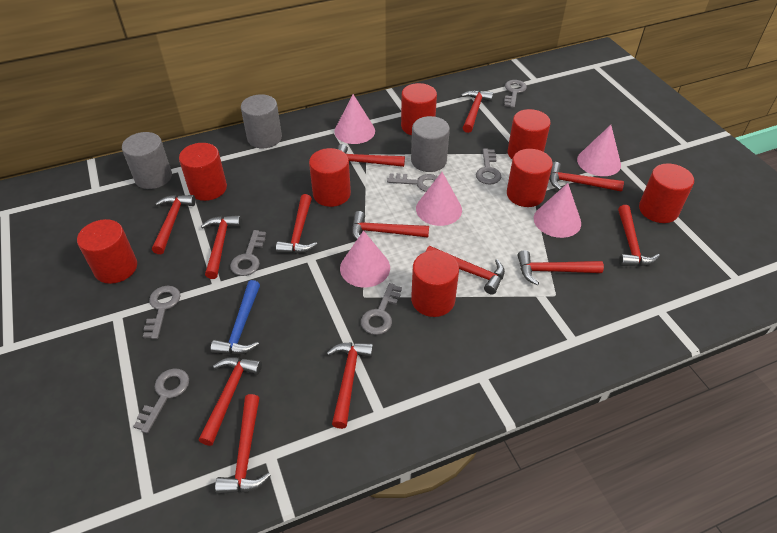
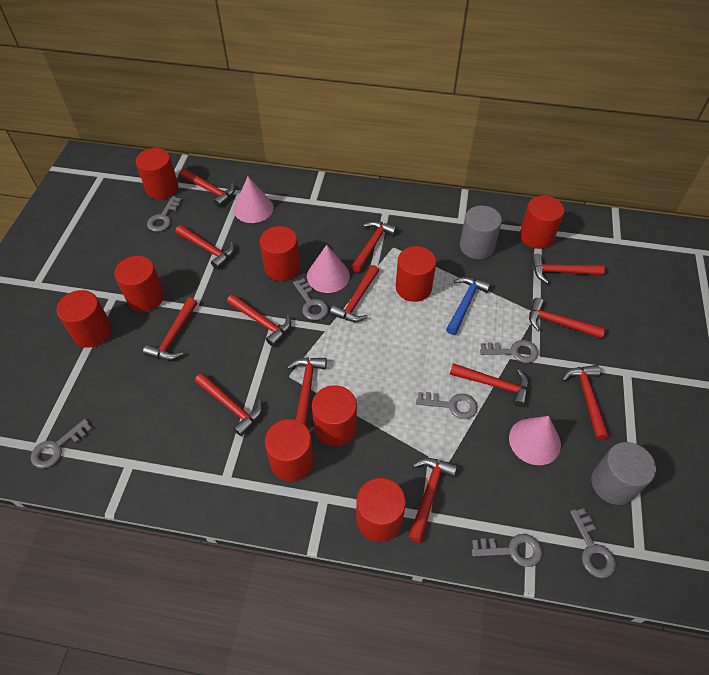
grey cylinder: 3 -> 2
pink cone: 5 -> 3
red cylinder: 8 -> 9

